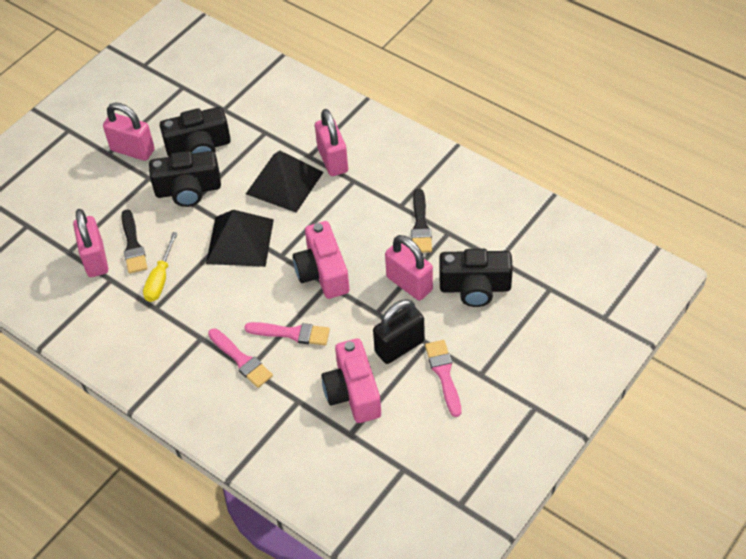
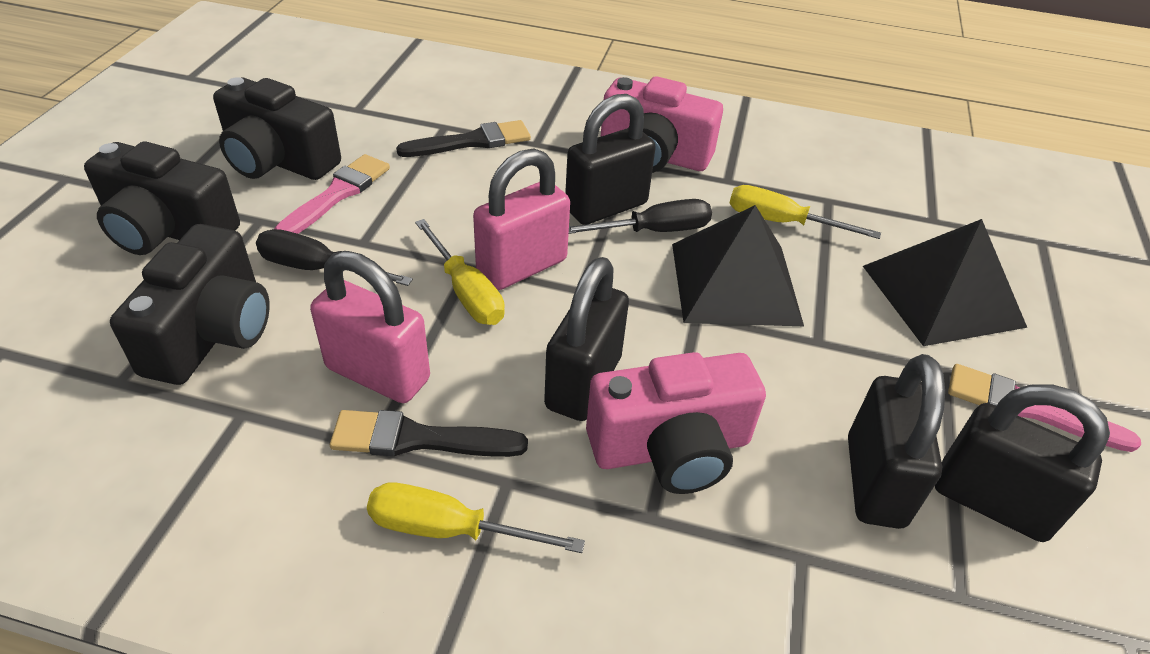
black padlock: 1 -> 4
black screwdriver: 0 -> 2
pink brush: 3 -> 2
pink padlock: 4 -> 2
yellow screwdriver: 1 -> 3

